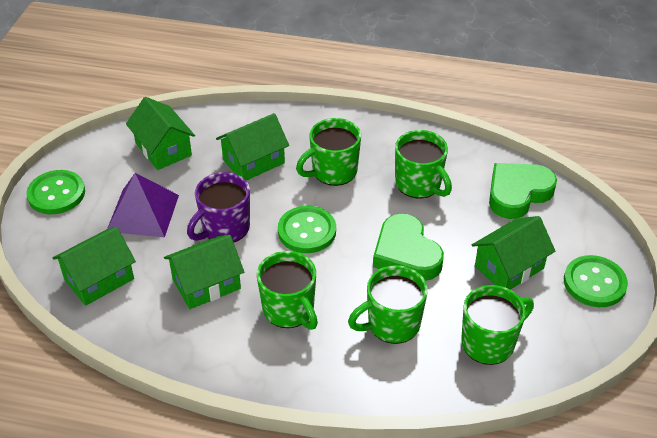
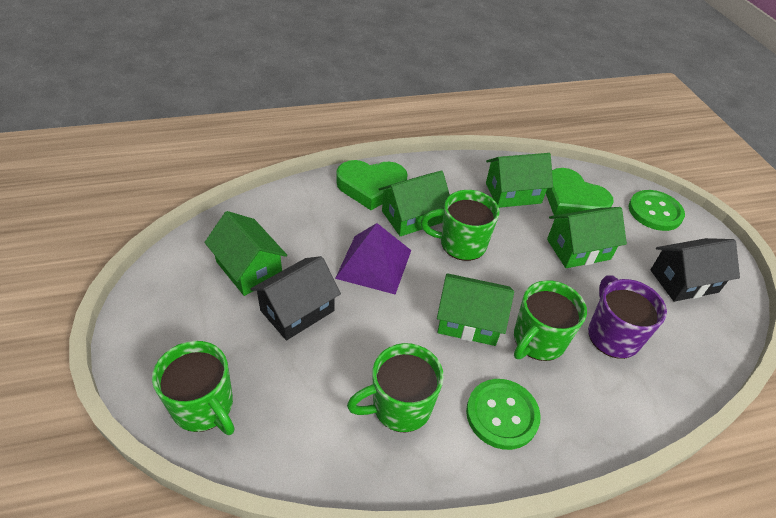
black house: 0 -> 2
green button: 3 -> 2
green mug: 5 -> 4

